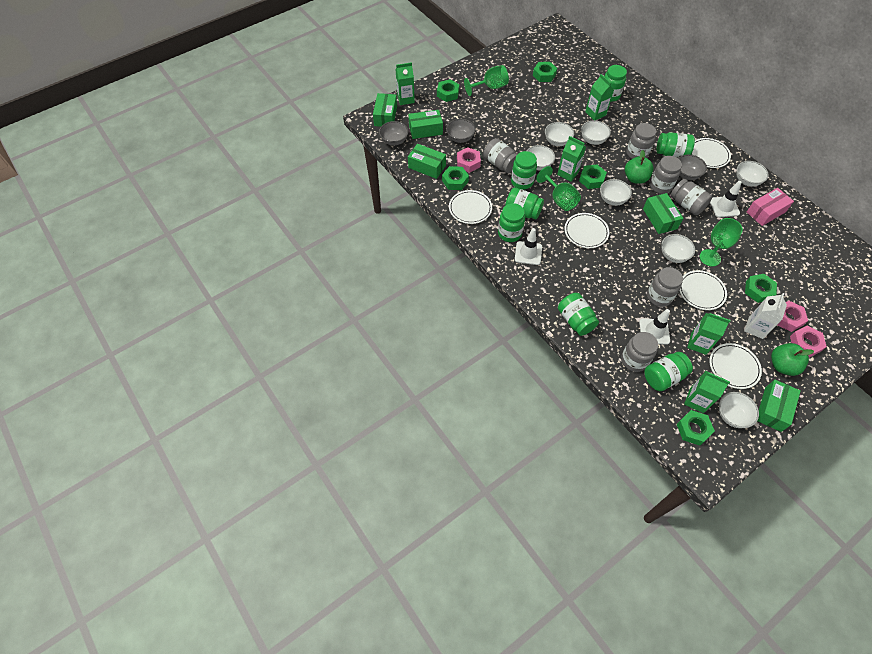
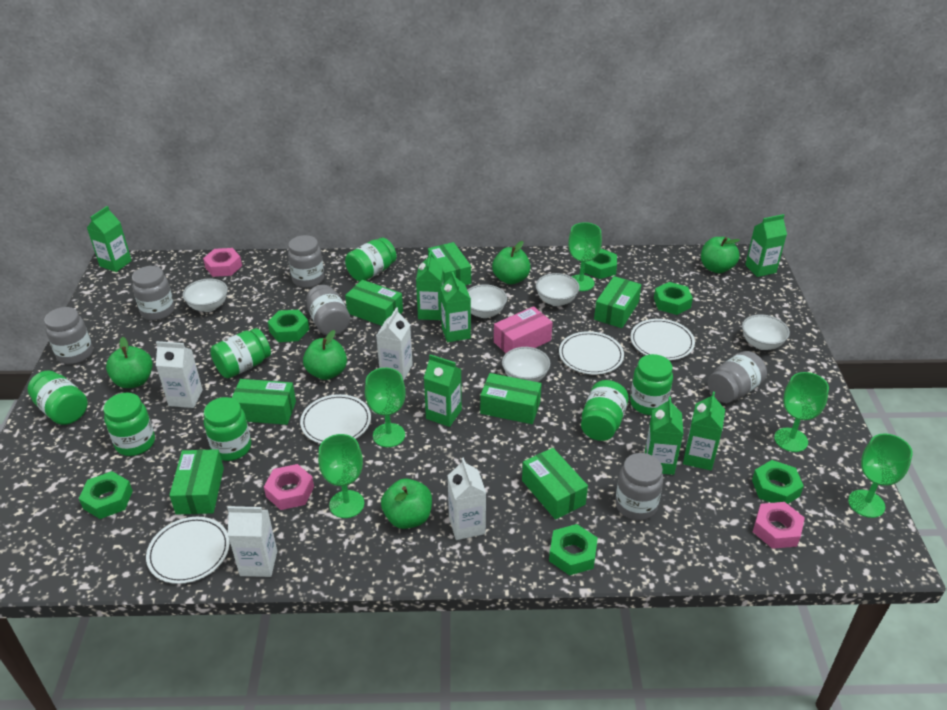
green apple: 2 -> 5
green box: 5 -> 7
green carton: 5 -> 7
green goblet: 3 -> 5
grey bowl: 3 -> 0
white bowl: 7 -> 5
white carton: 1 -> 4
white plate: 5 -> 4
white traffic cone: 3 -> 0

